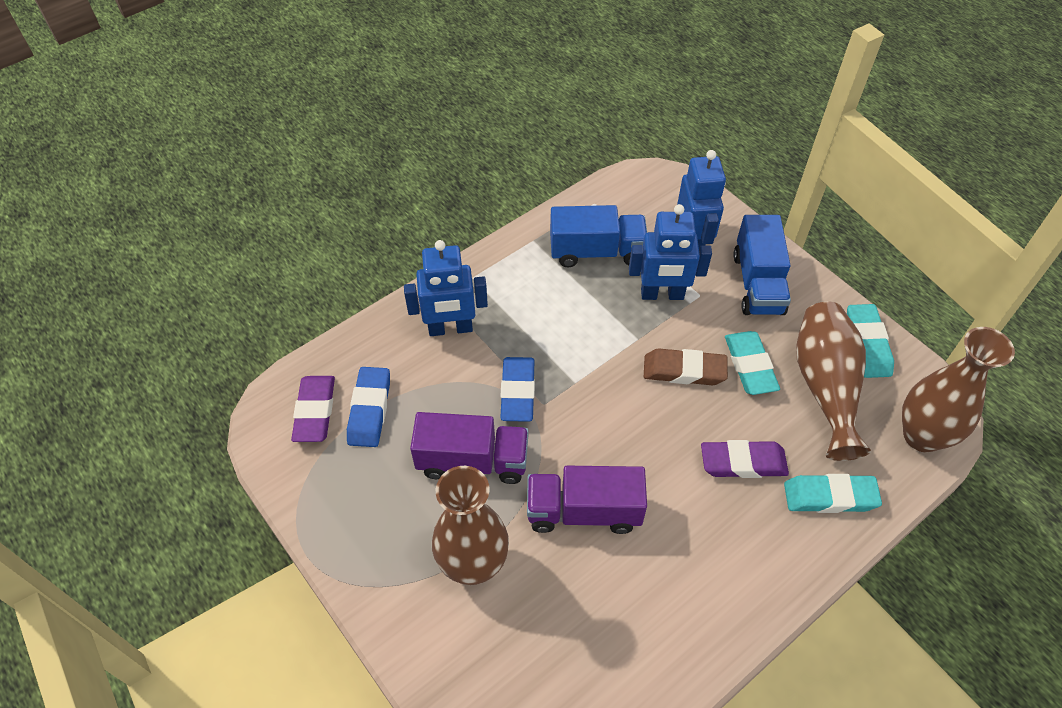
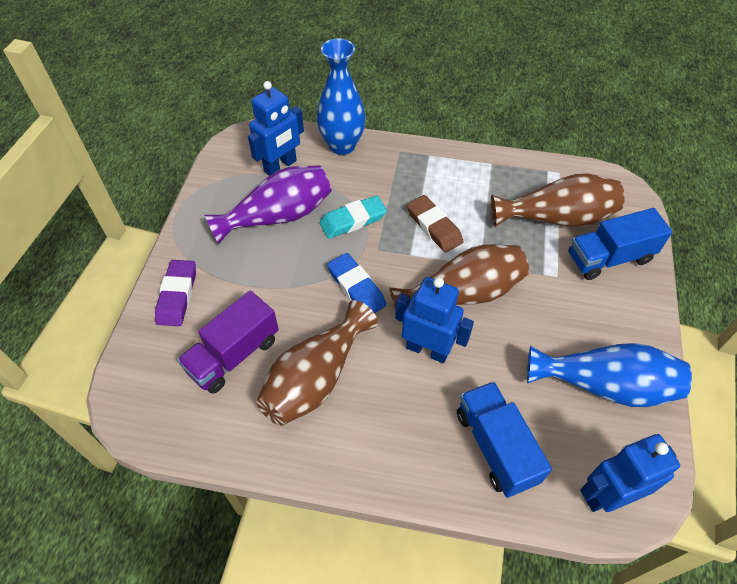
blue eraser: 2 -> 1
blue vase: 0 -> 2
purple eraser: 2 -> 1
purple truck: 2 -> 1
purple vase: 0 -> 1
turquoise eraser: 3 -> 1

